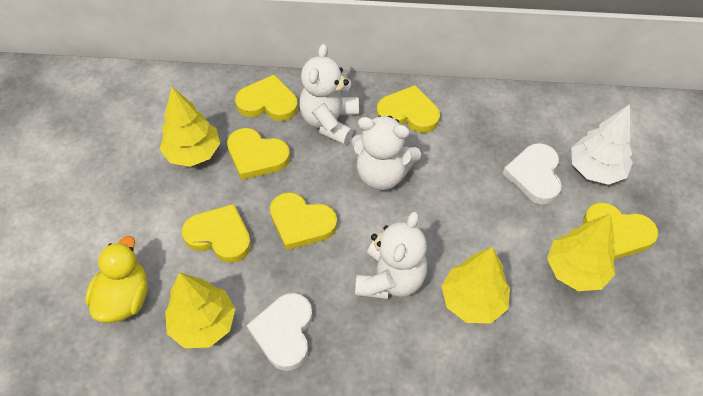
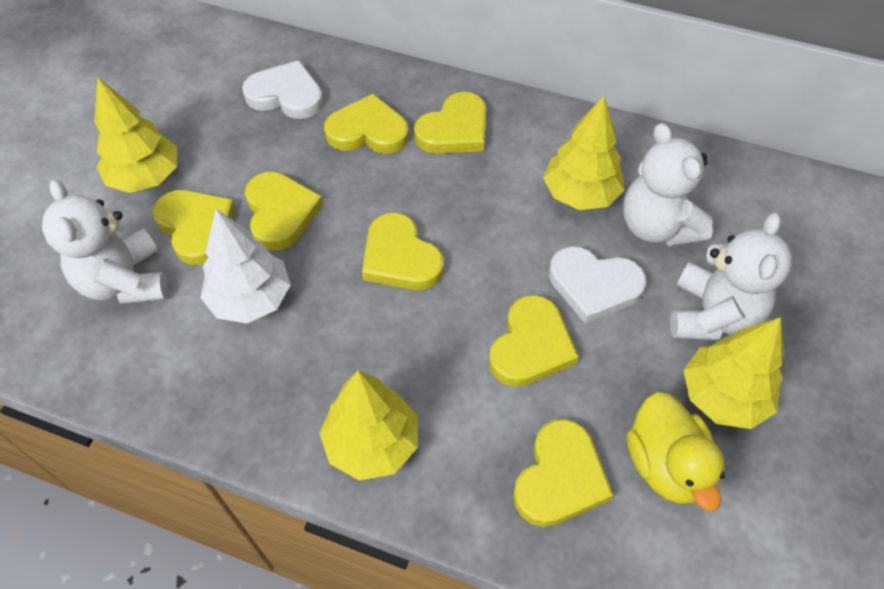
yellow heart: 6 -> 7

